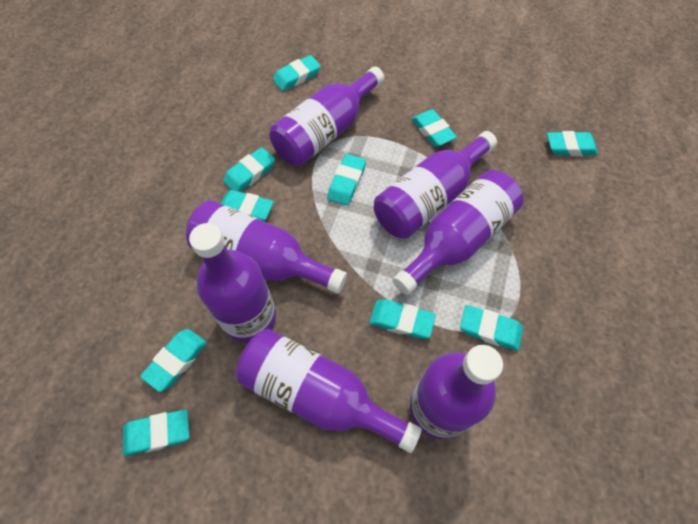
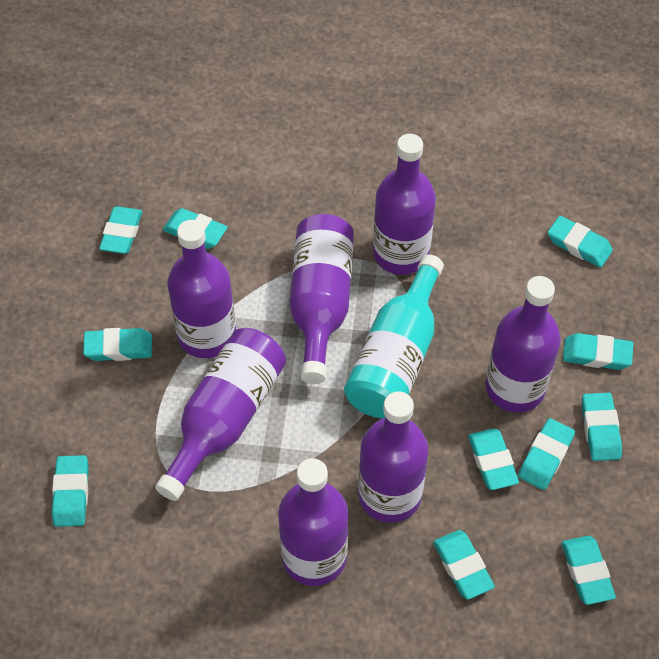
turquoise bottle: 0 -> 1
turquoise eraser: 10 -> 11

